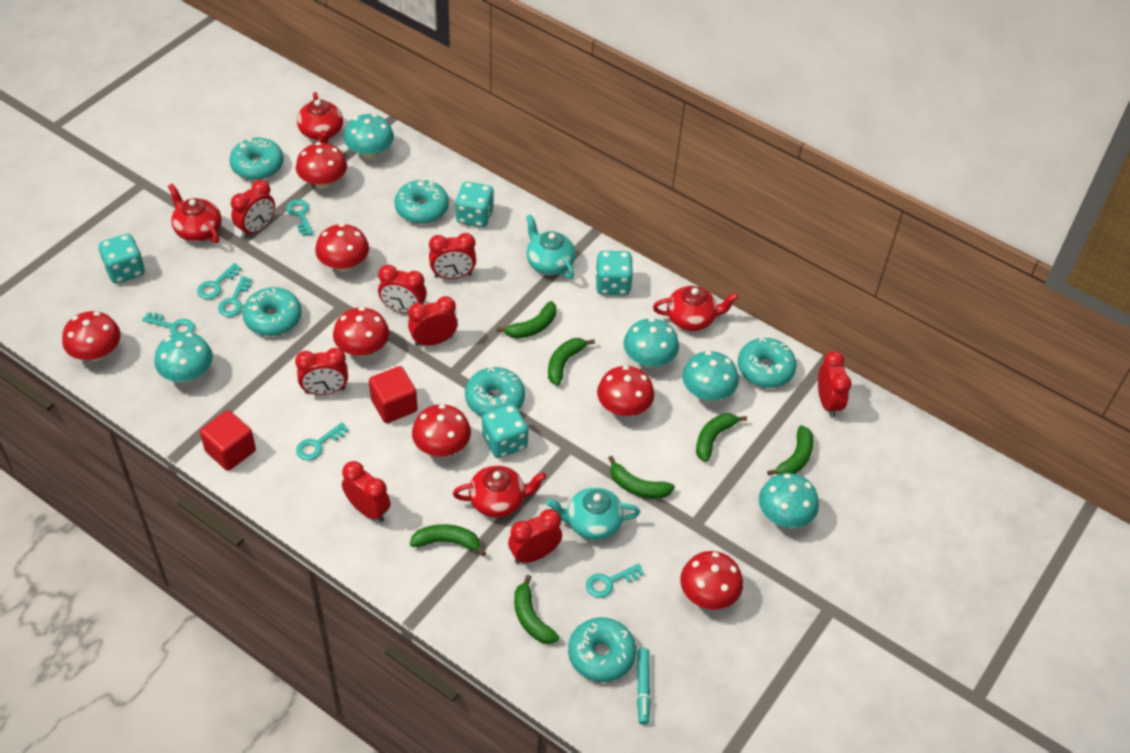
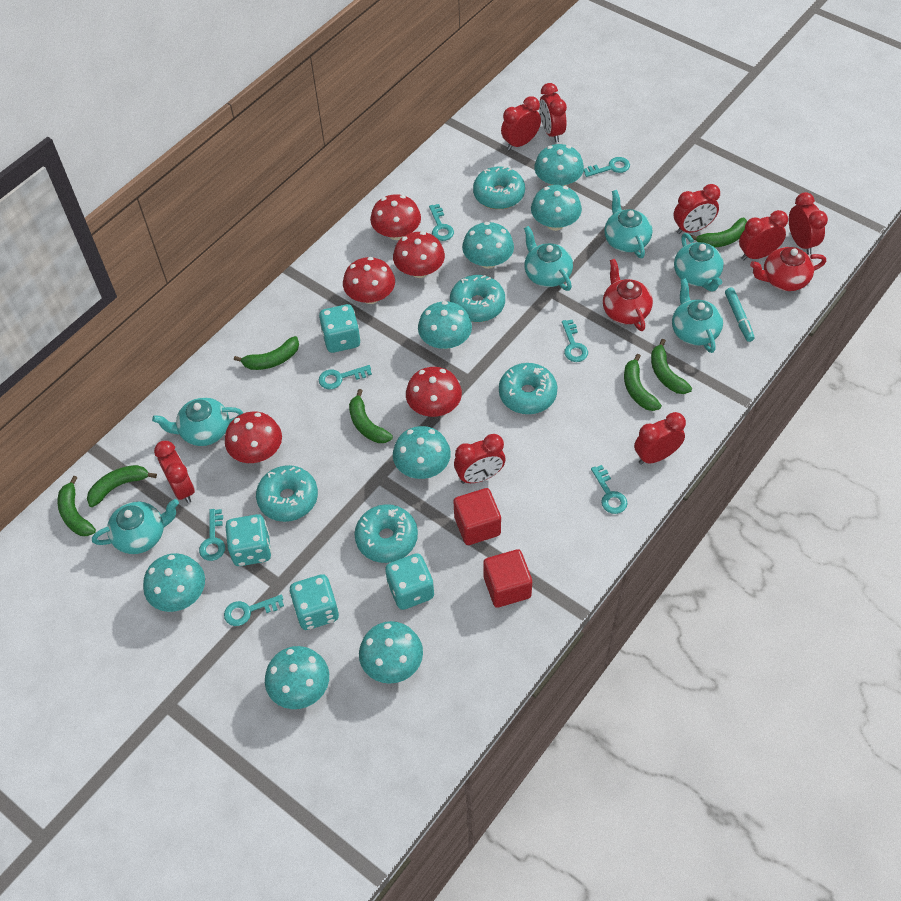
red mushroom: 7 -> 5
red teapot: 4 -> 2
turquoise donut: 6 -> 5
turquoise key: 6 -> 7
turquoise mushroom: 5 -> 8
turquoise teapot: 2 -> 6

